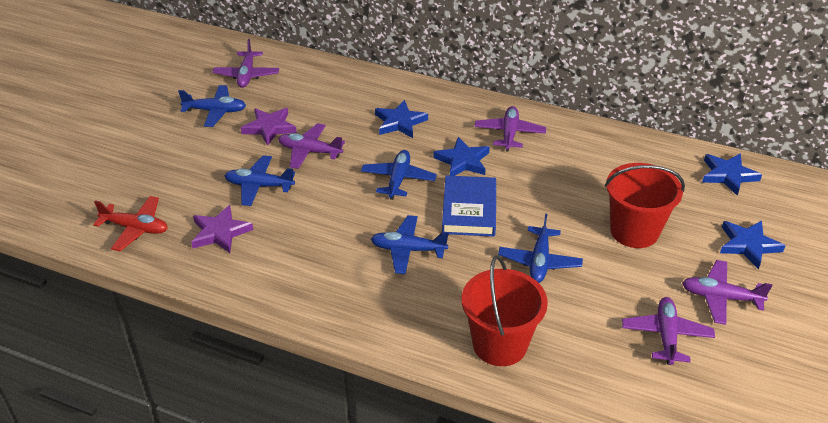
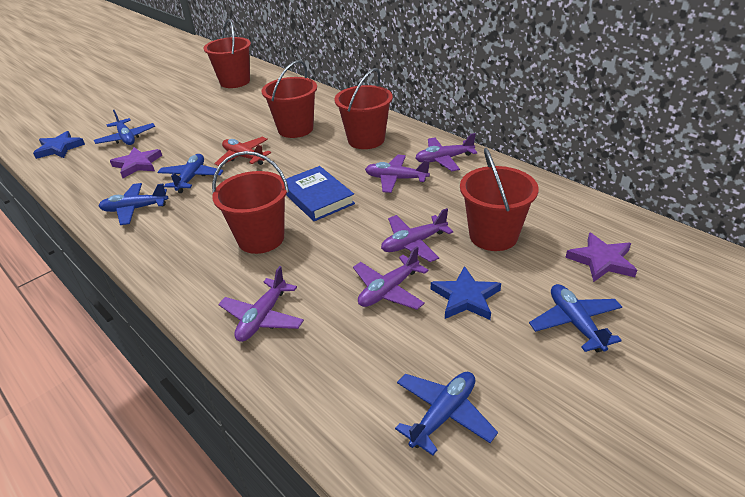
blue star: 4 -> 2
red bucket: 2 -> 5

